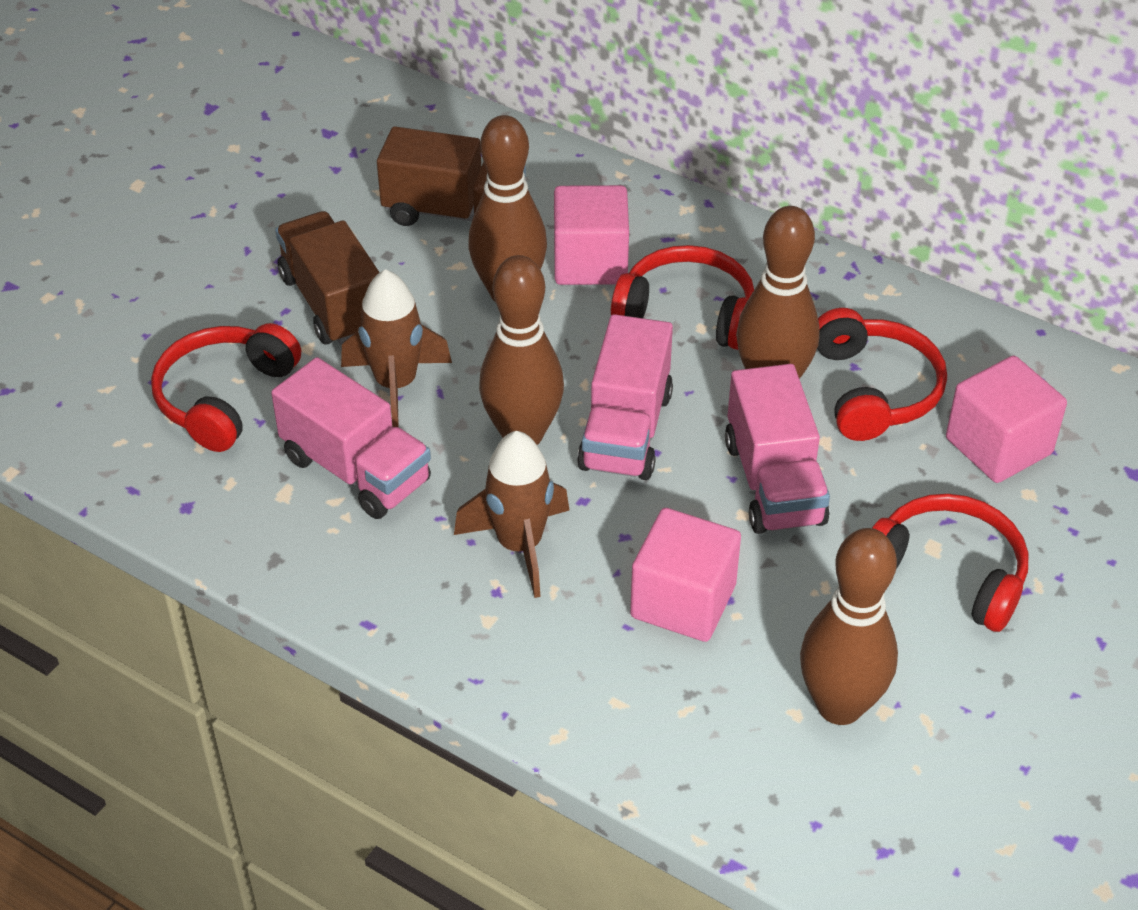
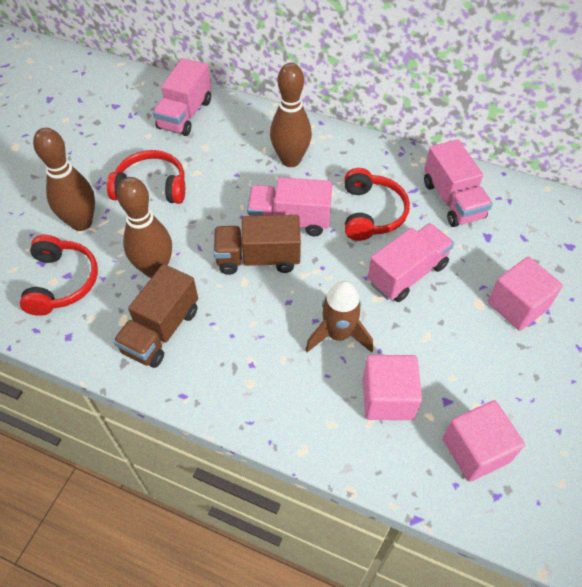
brown bowling pin: 4 -> 3
brown rocket: 2 -> 1
pink truck: 3 -> 4
red headphones: 4 -> 3

